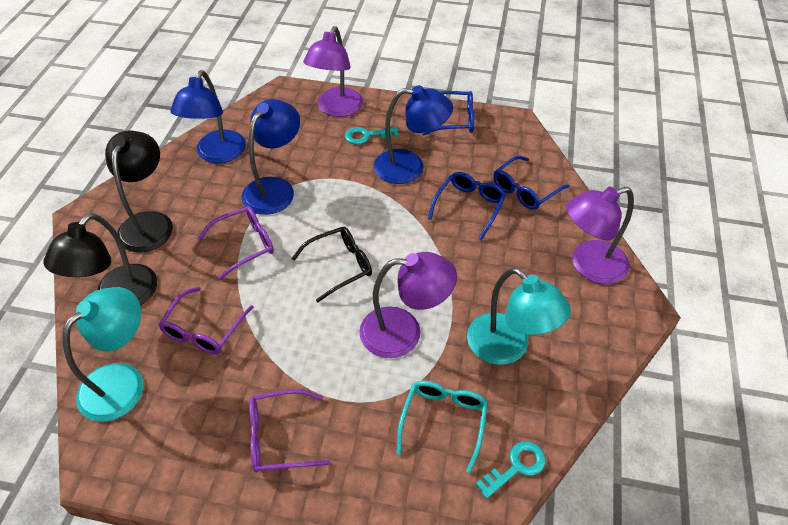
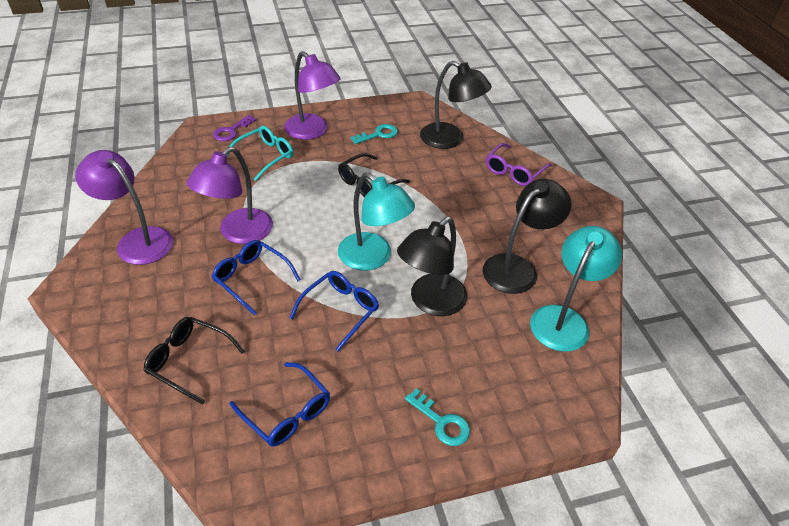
black glasses: 1 -> 2
black lamp: 2 -> 3
blue lamp: 3 -> 0
purple glasses: 3 -> 1
purple key: 0 -> 1

